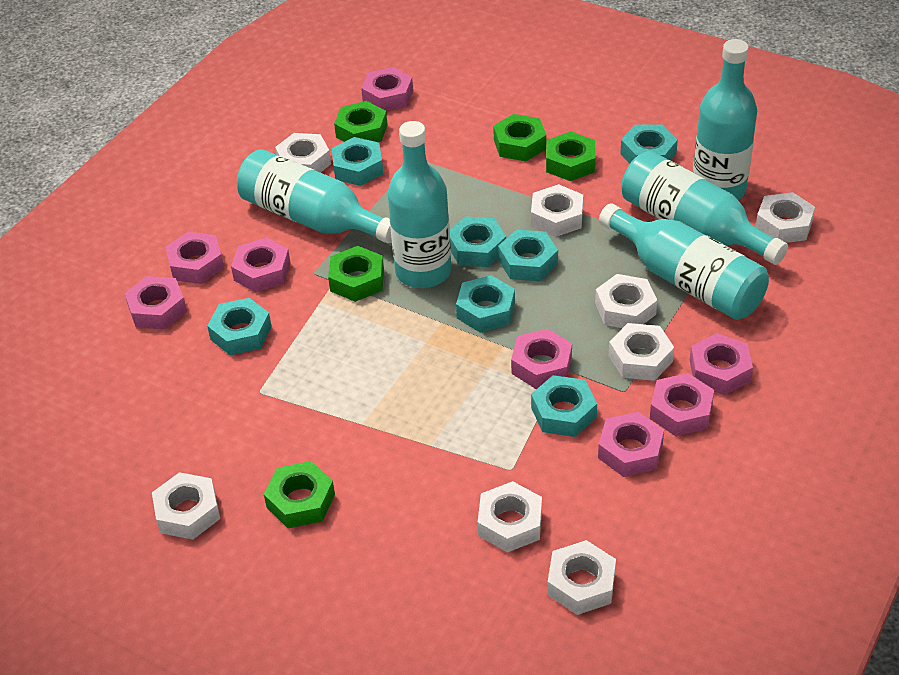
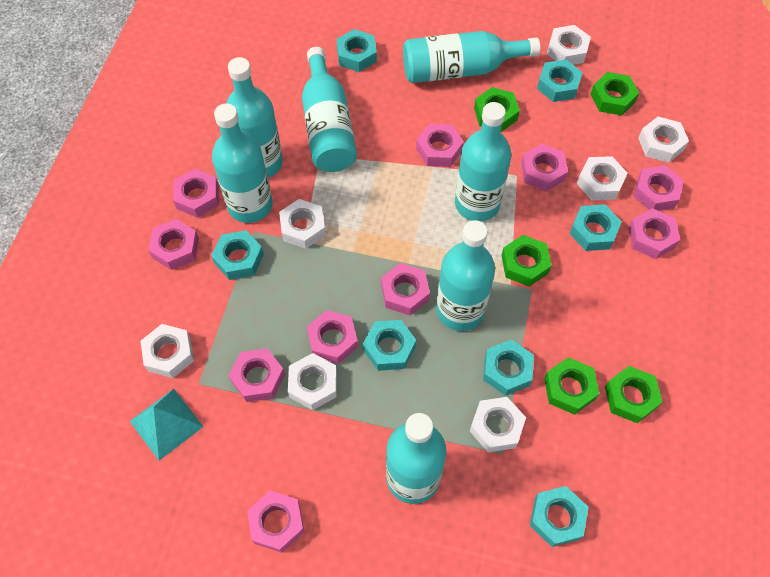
pink nut: 8 -> 10
turquoise bottle: 5 -> 7
turquoise pyramid: 0 -> 1
white nut: 8 -> 7

